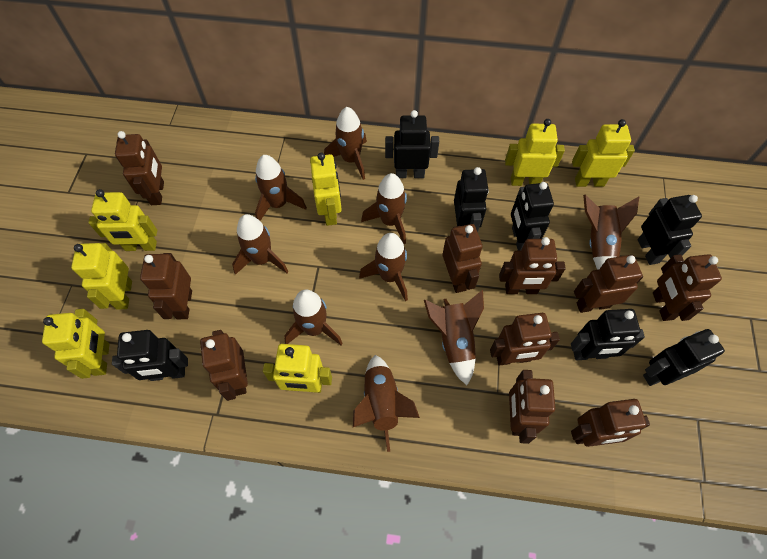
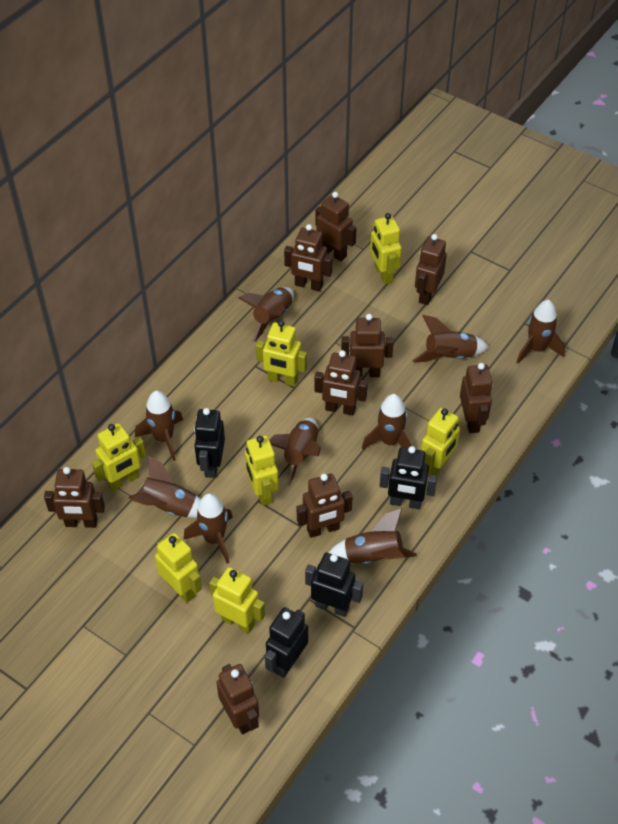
black robot: 7 -> 4
brown robot: 10 -> 9

